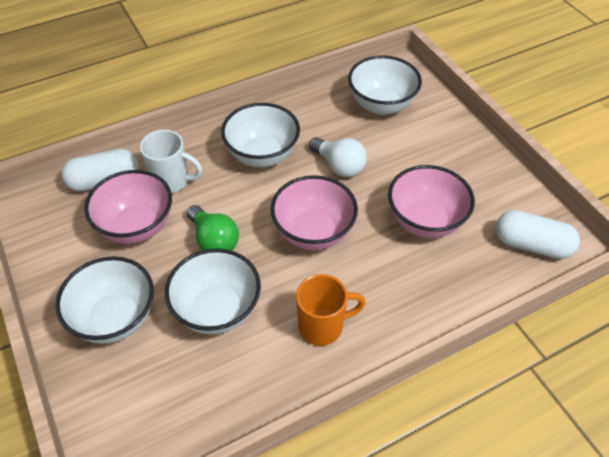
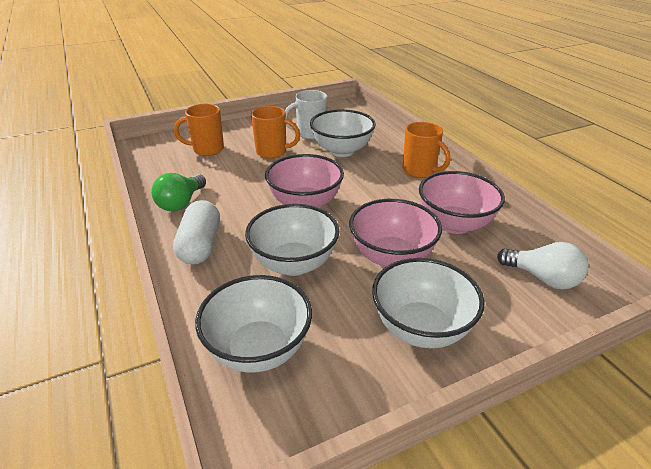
orange mug: 1 -> 3
white capsule: 2 -> 1

